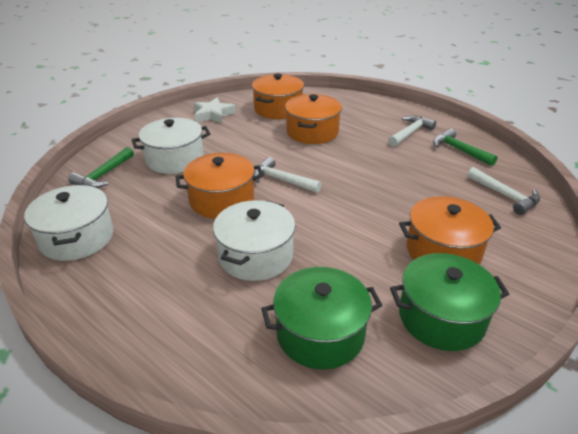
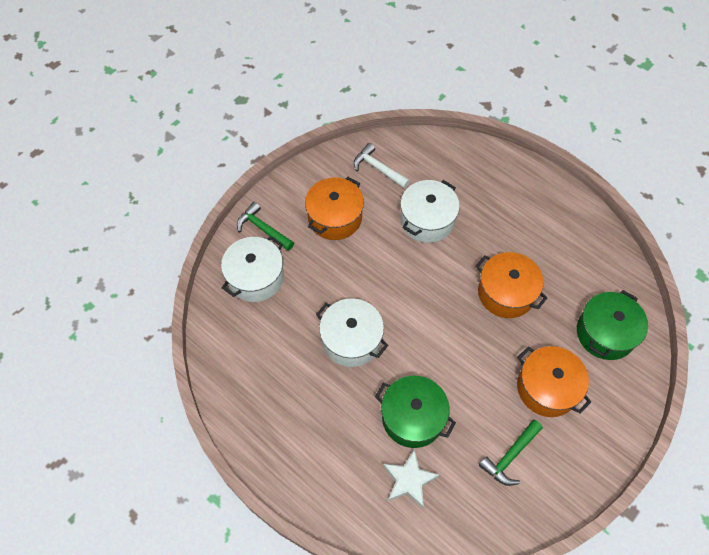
orange pot: 4 -> 3
white hammer: 3 -> 1

